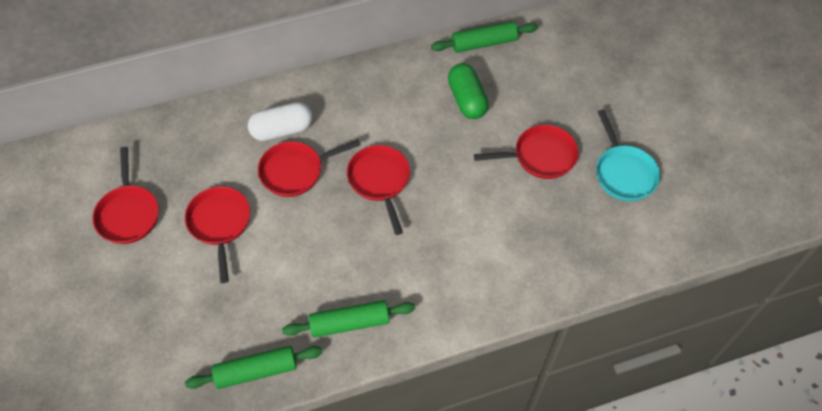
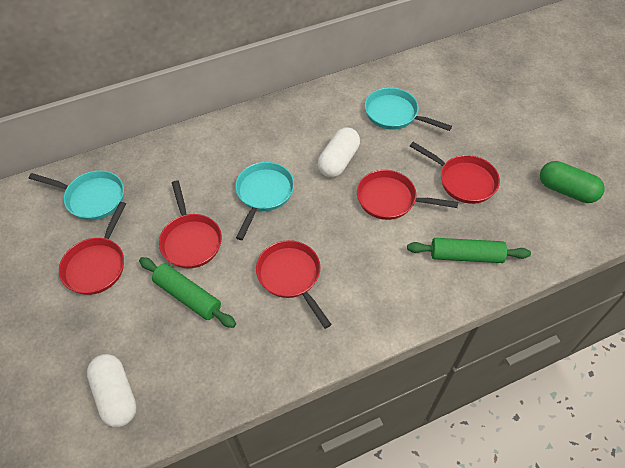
green rolling pin: 3 -> 2
turquoise pan: 1 -> 3
white capsule: 1 -> 2

